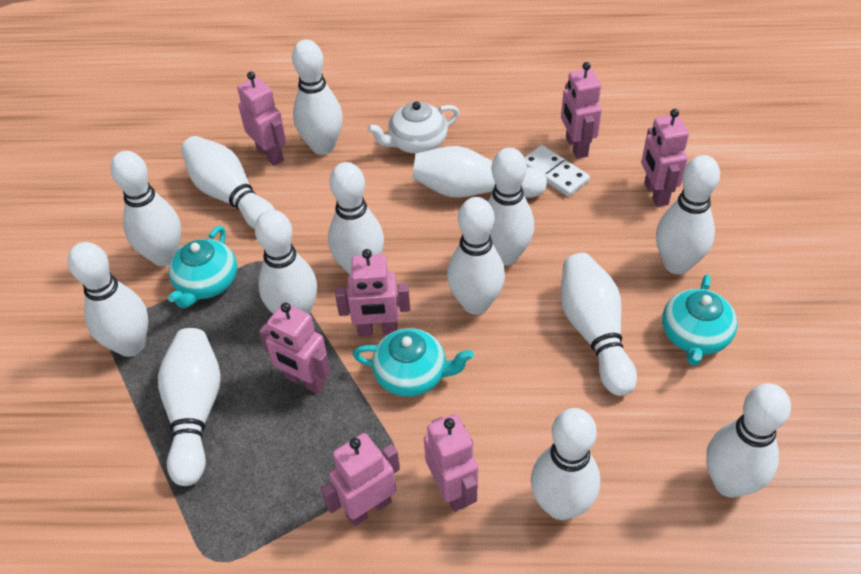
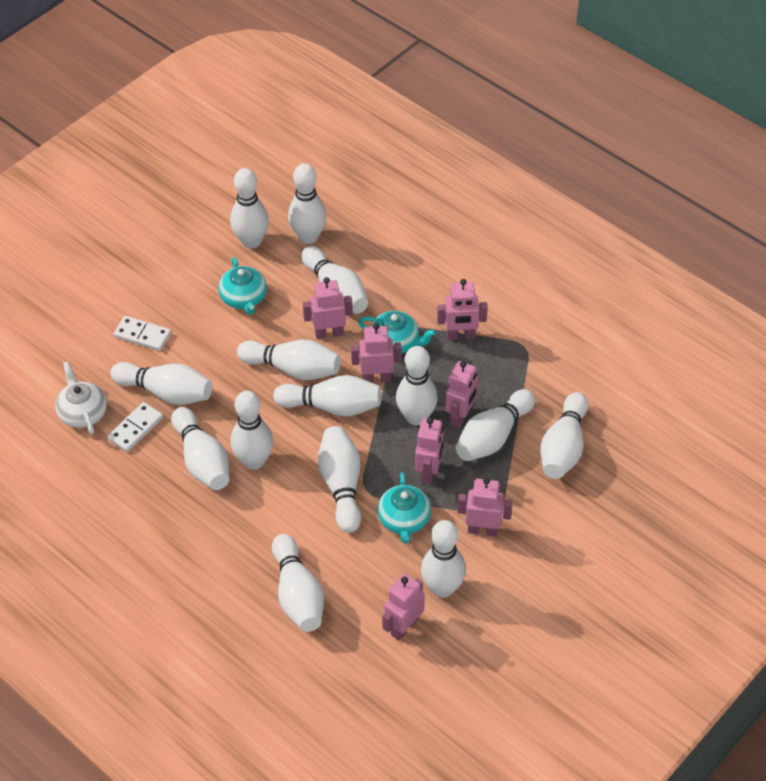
white domino: 1 -> 2

